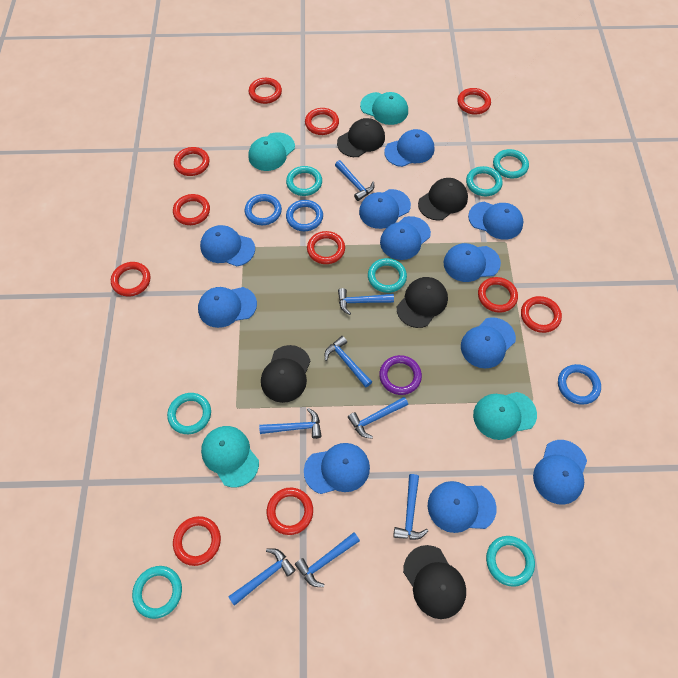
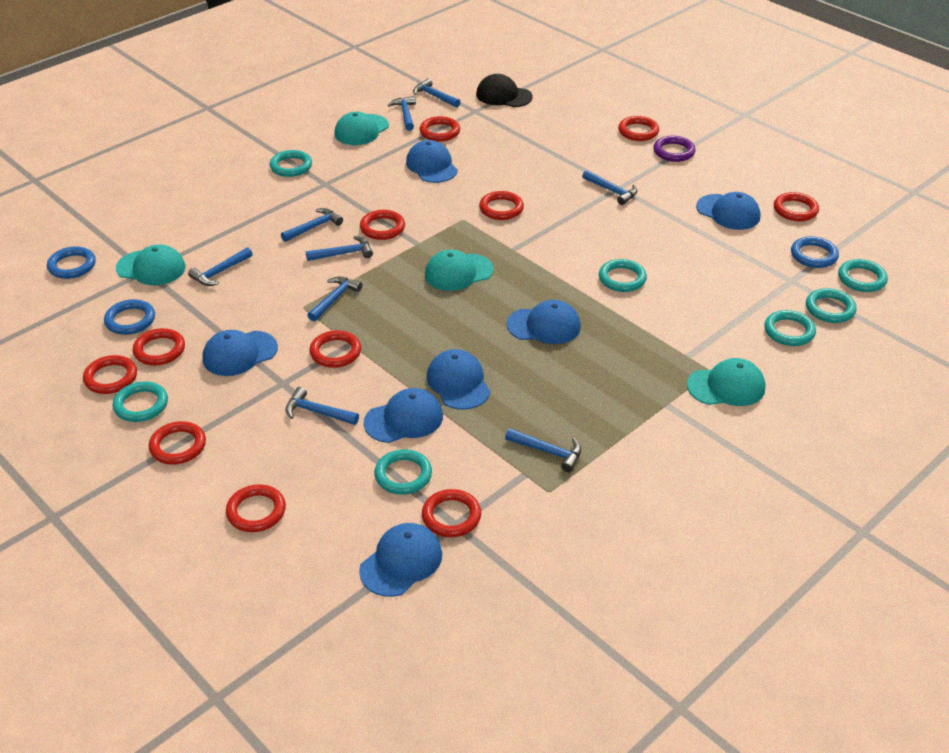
black cap: 5 -> 1
blue cap: 11 -> 7
blue hammer: 8 -> 9

